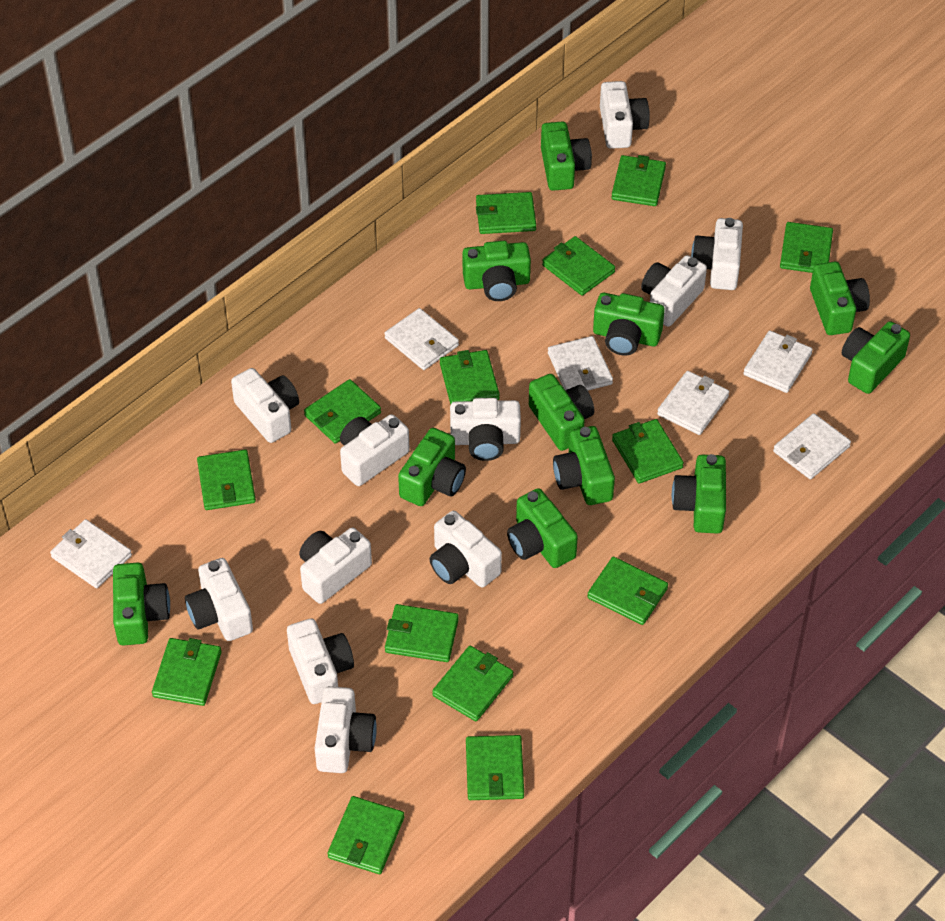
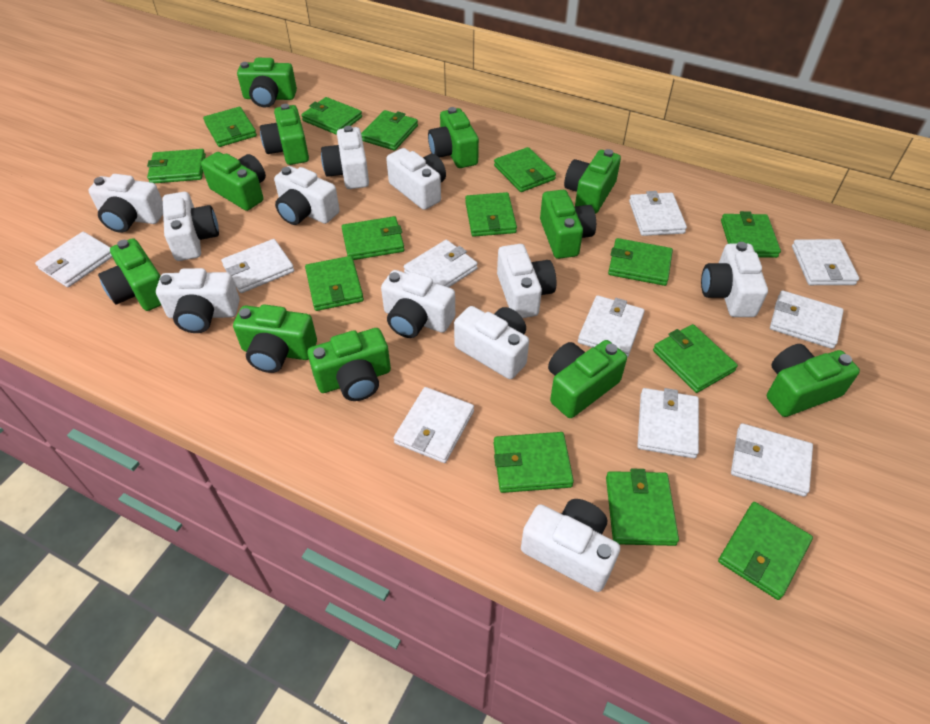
white wallet: 6 -> 10

